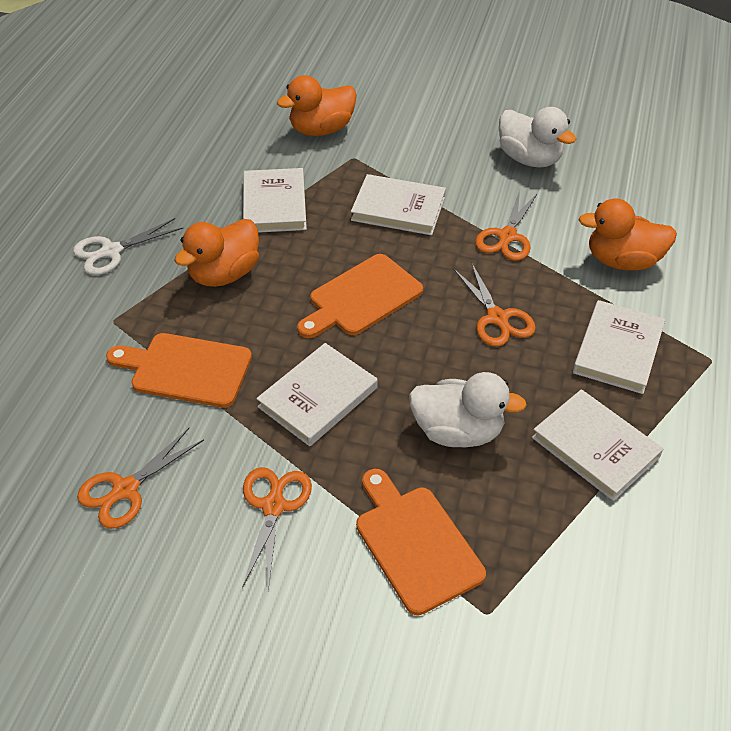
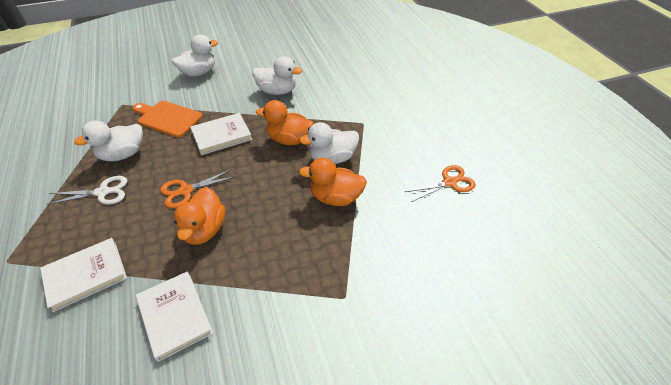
orange cutting board: 3 -> 1
orange scissors: 4 -> 2
white book: 5 -> 3
white duck: 2 -> 4

